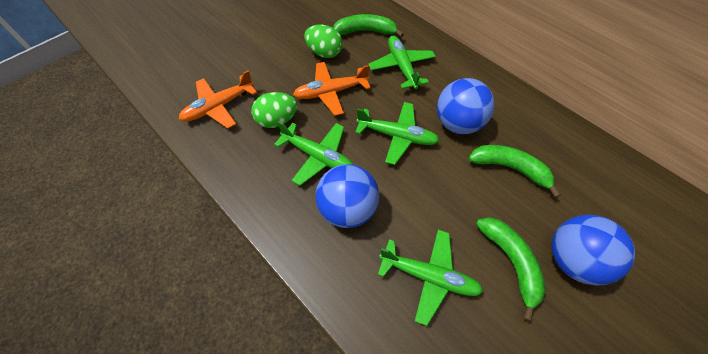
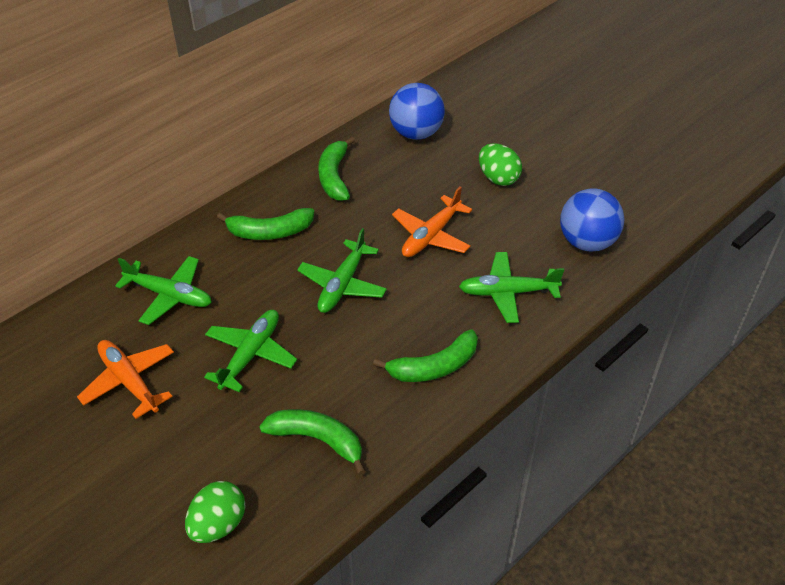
blue ball: 3 -> 2
green banana: 3 -> 4

